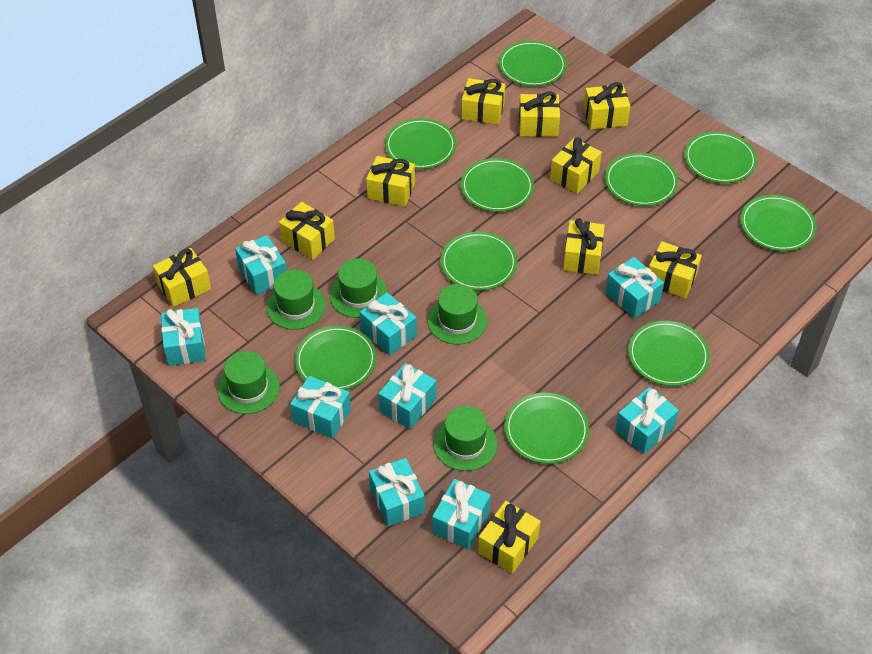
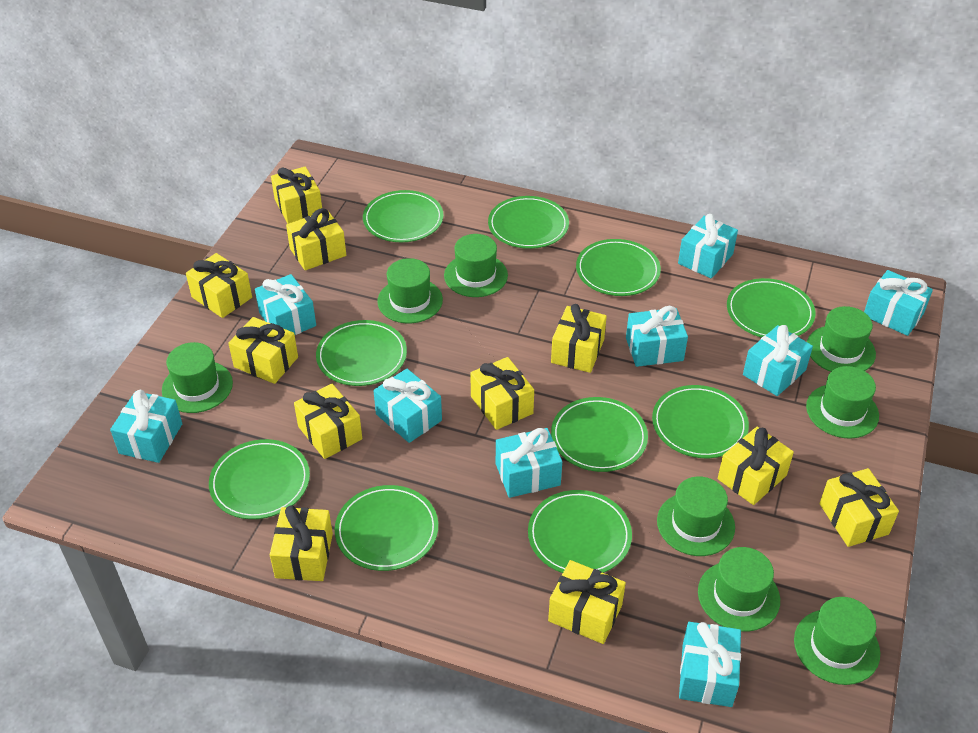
green hat: 5 -> 8
yellow gift: 10 -> 11

